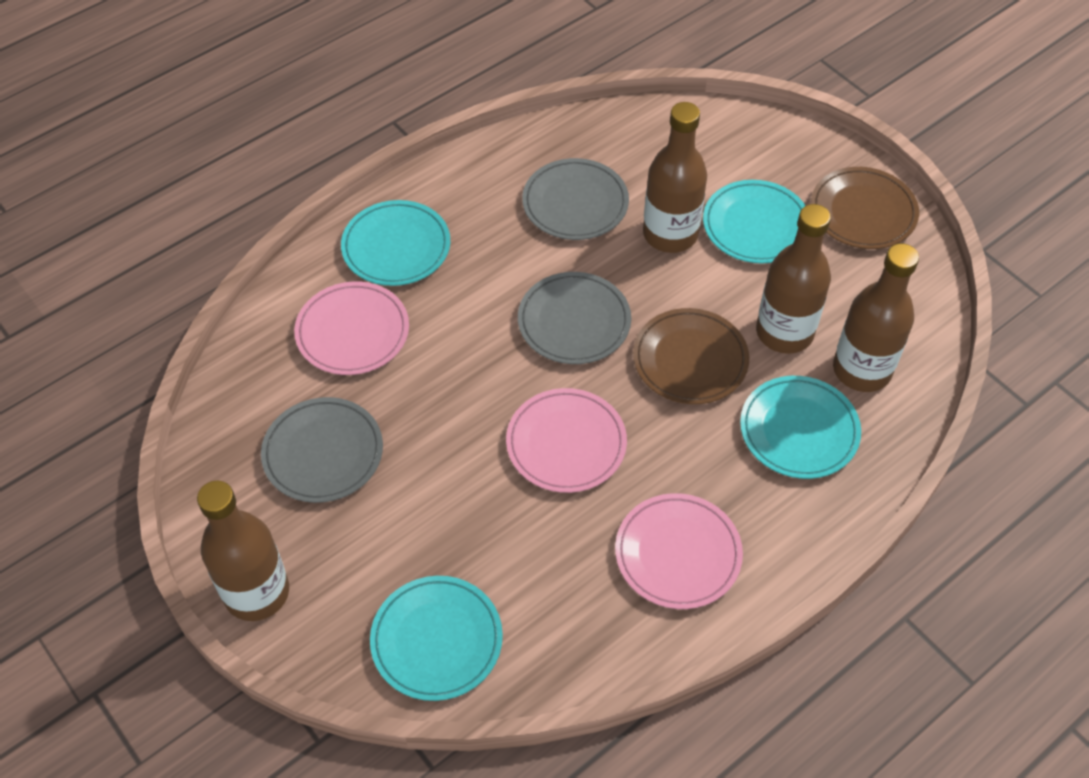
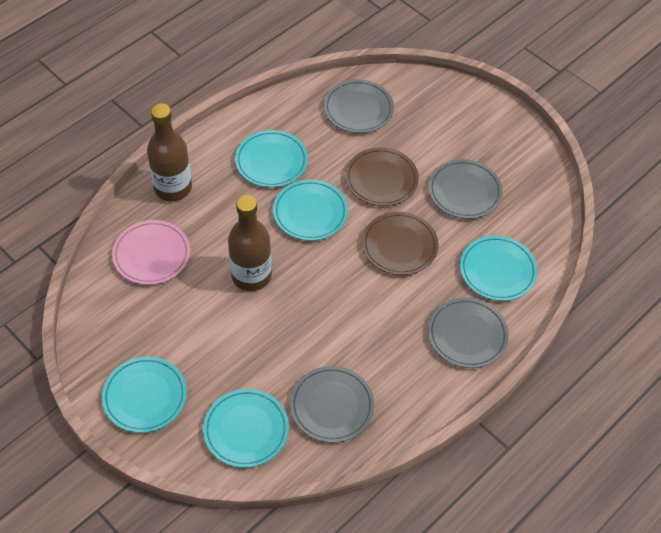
brown bottle: 4 -> 2
grey plate: 3 -> 4
pink plate: 3 -> 1
turquoise plate: 4 -> 5

